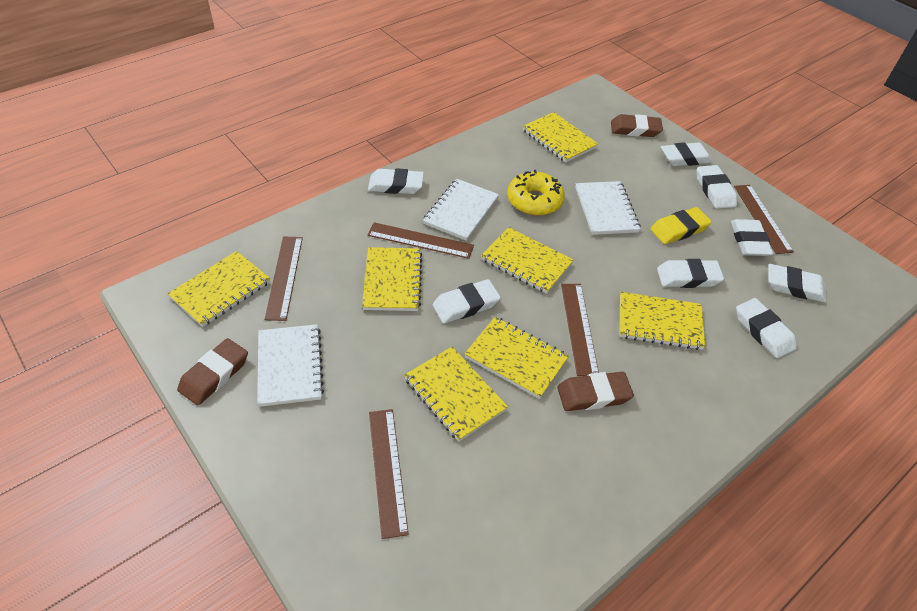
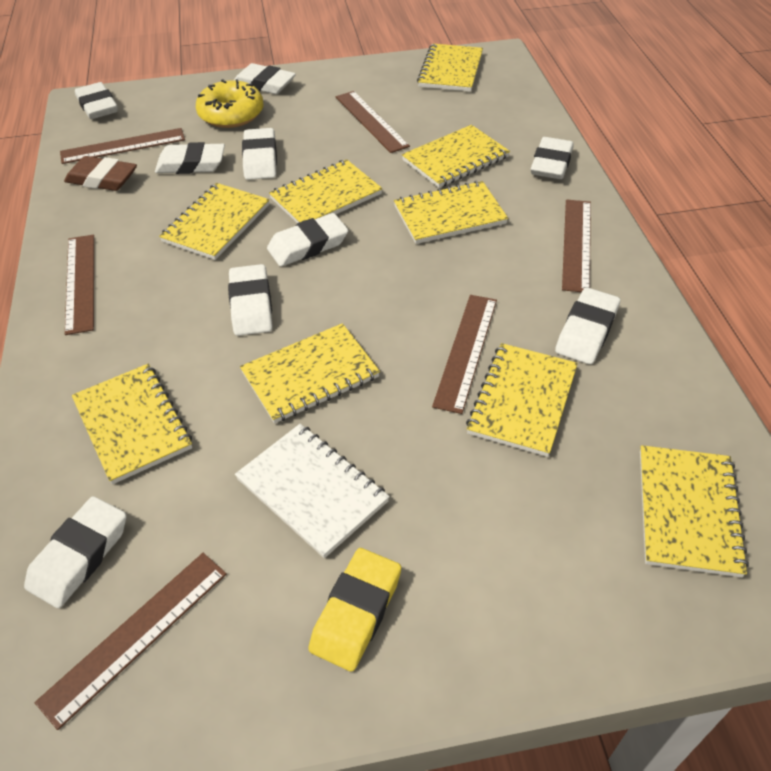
brown eraser: 3 -> 1
brown ruler: 5 -> 6
white eraser: 8 -> 9
white notebook: 3 -> 1
yellow notebook: 7 -> 9

